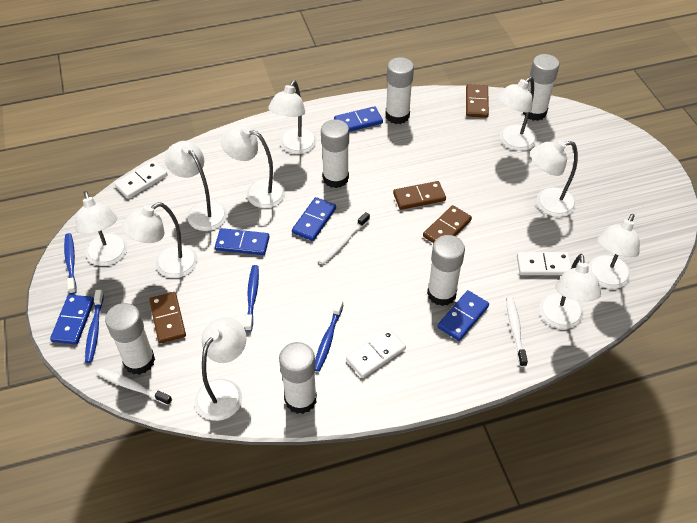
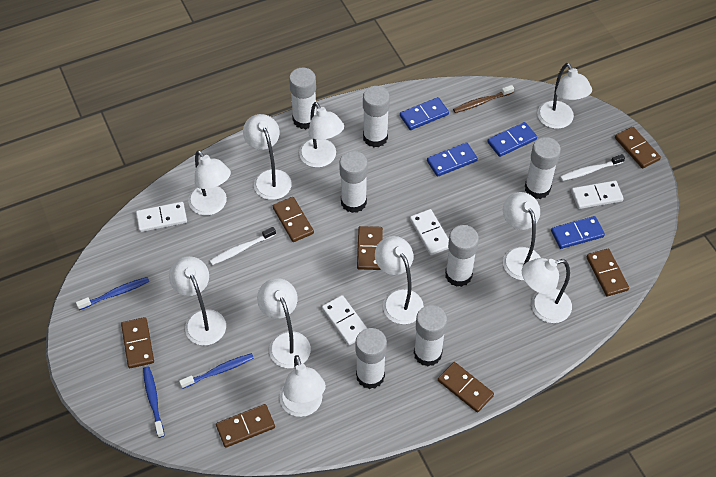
blue domino: 5 -> 4
blue toothbrush: 4 -> 3
brown domino: 4 -> 7
brown toothbrush: 0 -> 1
white domino: 3 -> 4
white glue stick: 6 -> 7
white toothbrush: 3 -> 2

